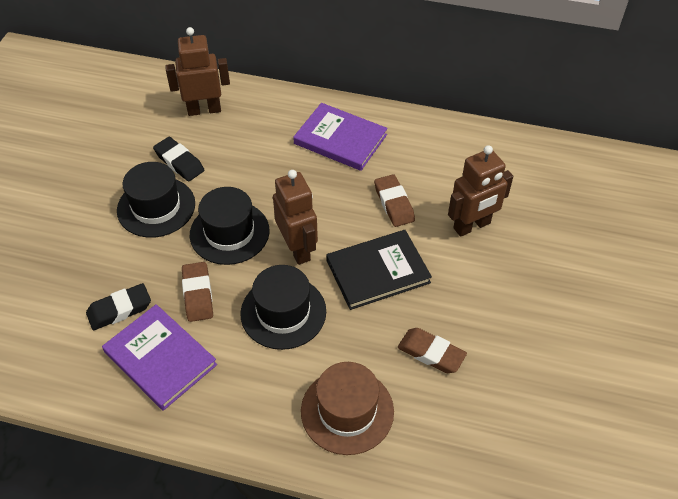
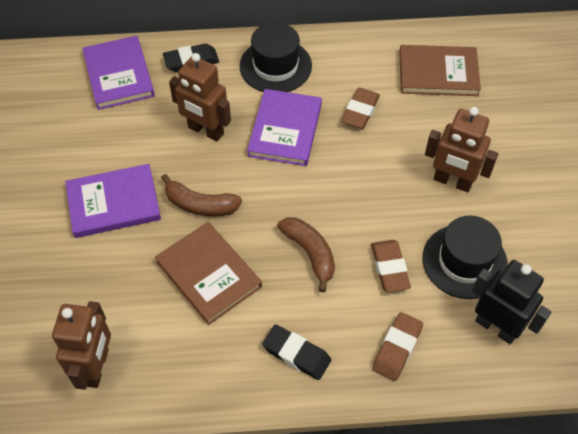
black book: 1 -> 0
black hat: 3 -> 2
black robot: 0 -> 1
brown banana: 0 -> 2
brown book: 0 -> 2
brown hat: 1 -> 0
purple book: 2 -> 3

